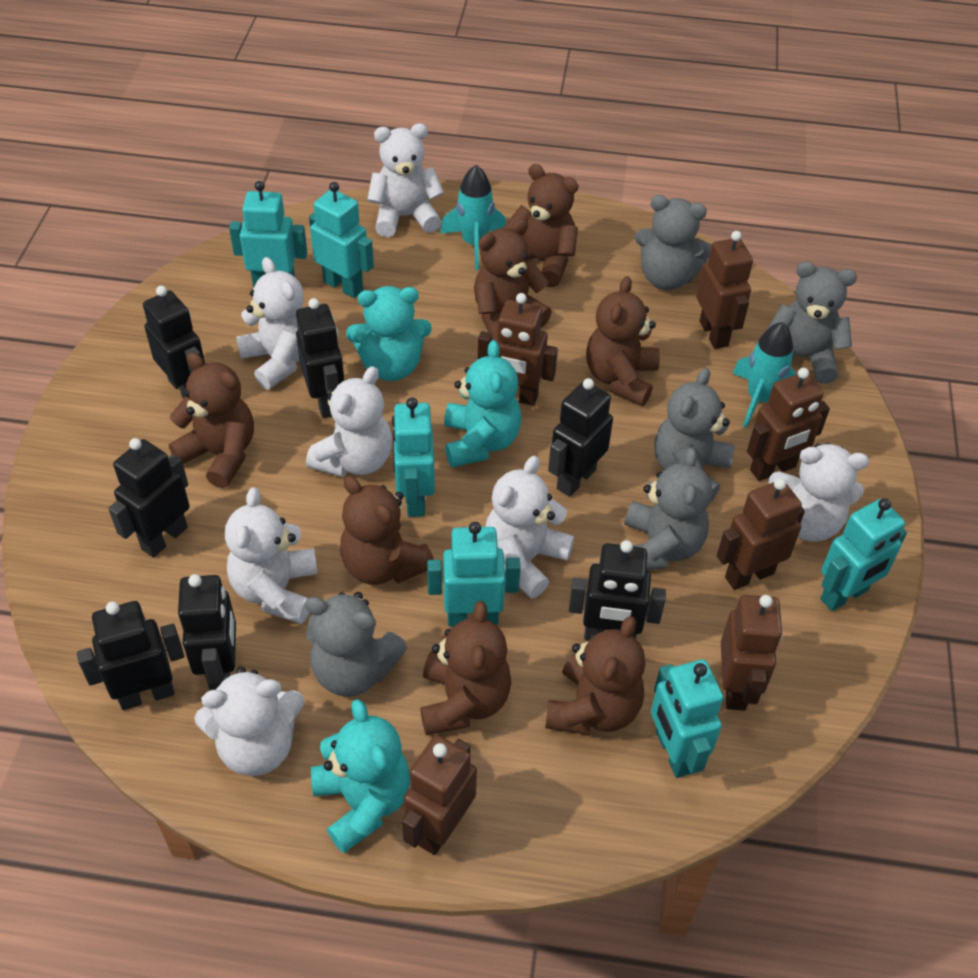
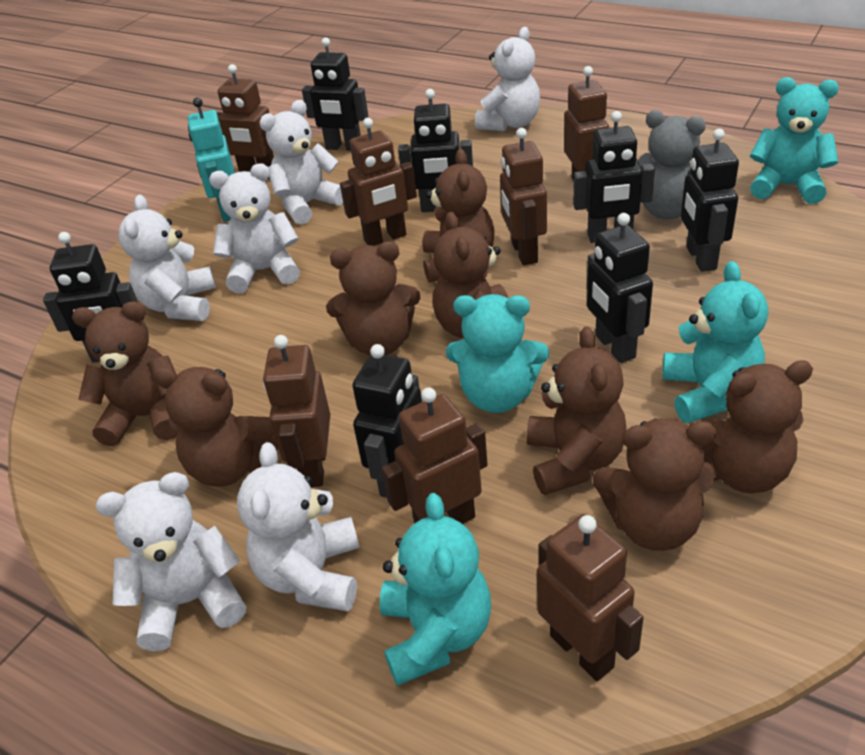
brown robot: 6 -> 7
brown teddy bear: 7 -> 8
grey teddy bear: 5 -> 1
turquoise robot: 6 -> 1
turquoise rocket: 2 -> 0
turquoise teddy bear: 3 -> 4
white teddy bear: 7 -> 6

